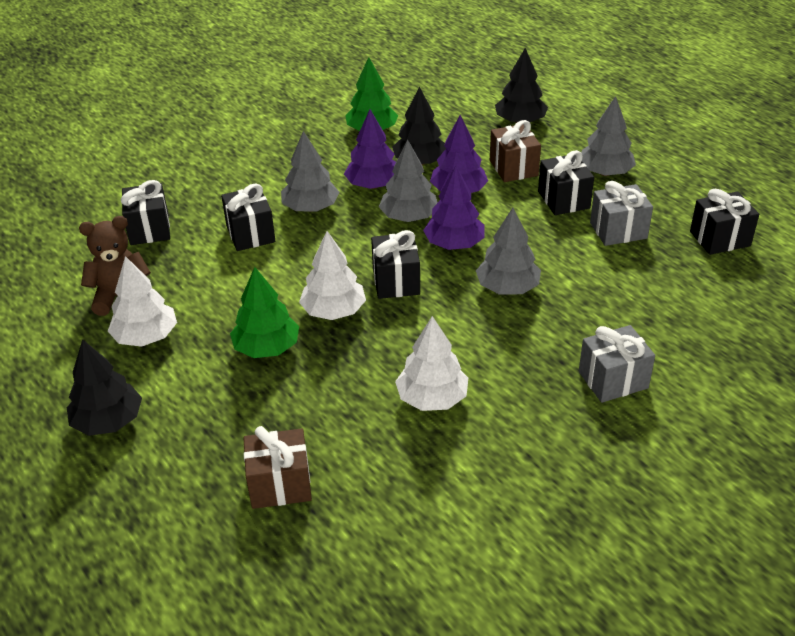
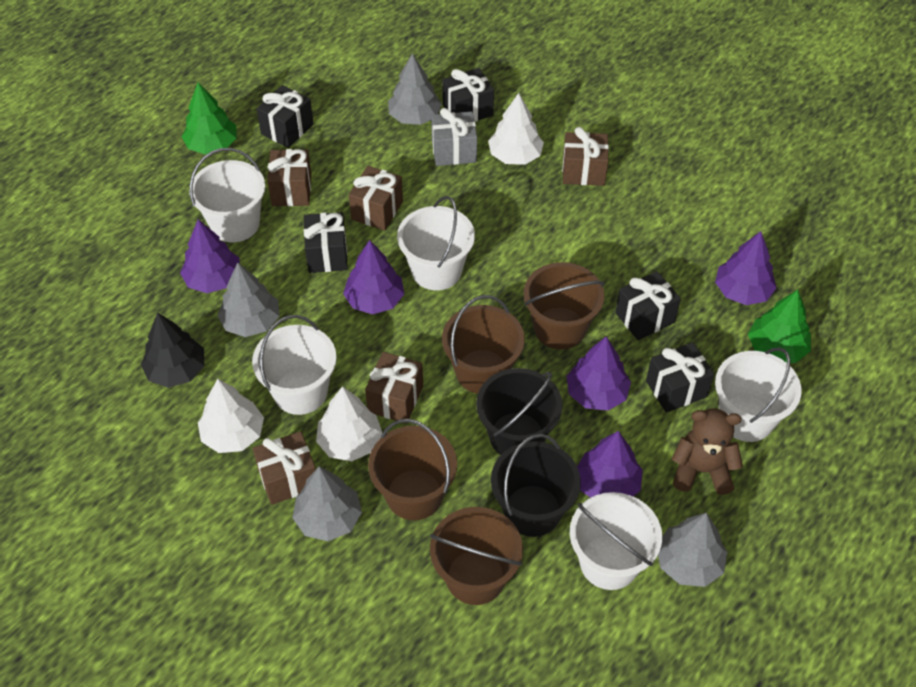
black bucket: 0 -> 2
black tree: 3 -> 1
brown bucket: 0 -> 4
brown gift: 2 -> 5
grey gift: 2 -> 1
purple tree: 3 -> 5
white bucket: 0 -> 5

